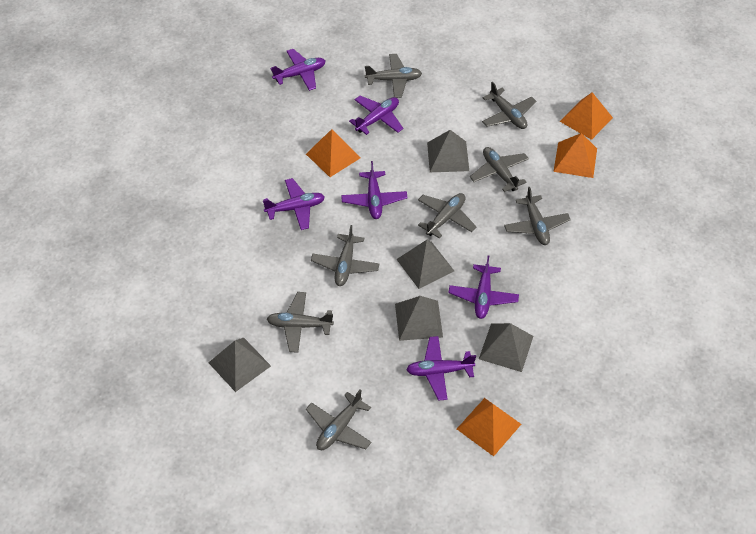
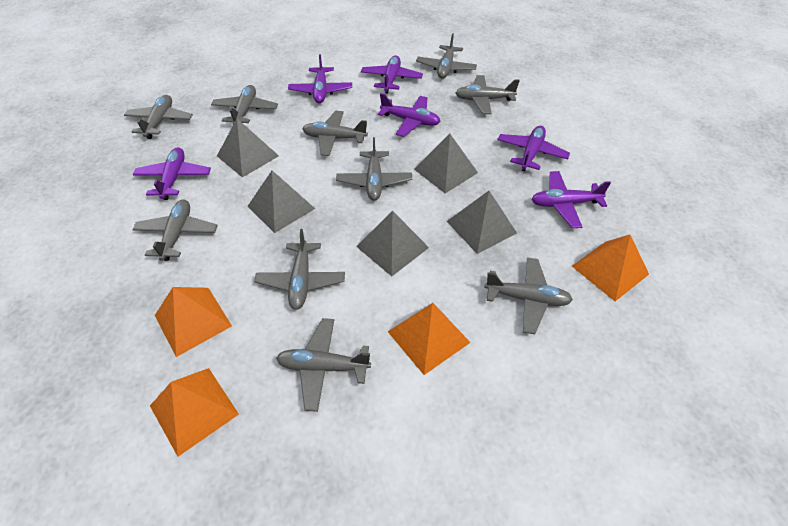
grey plane: 8 -> 10

